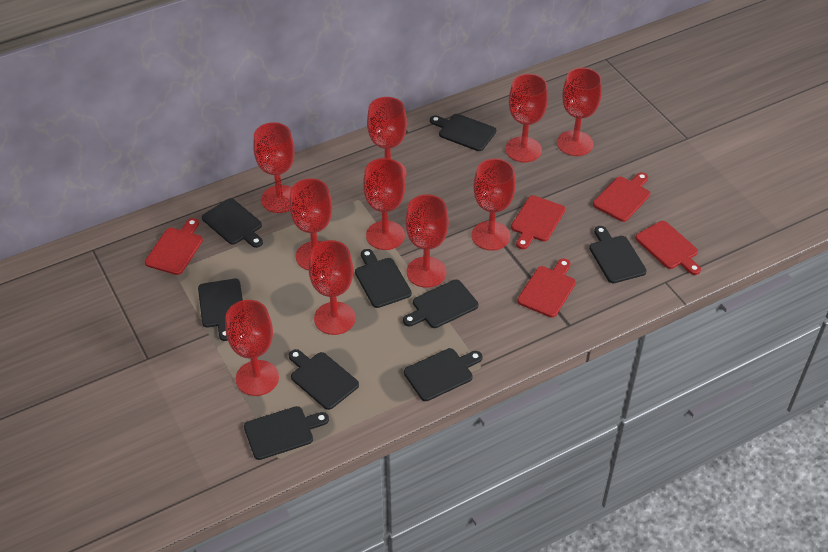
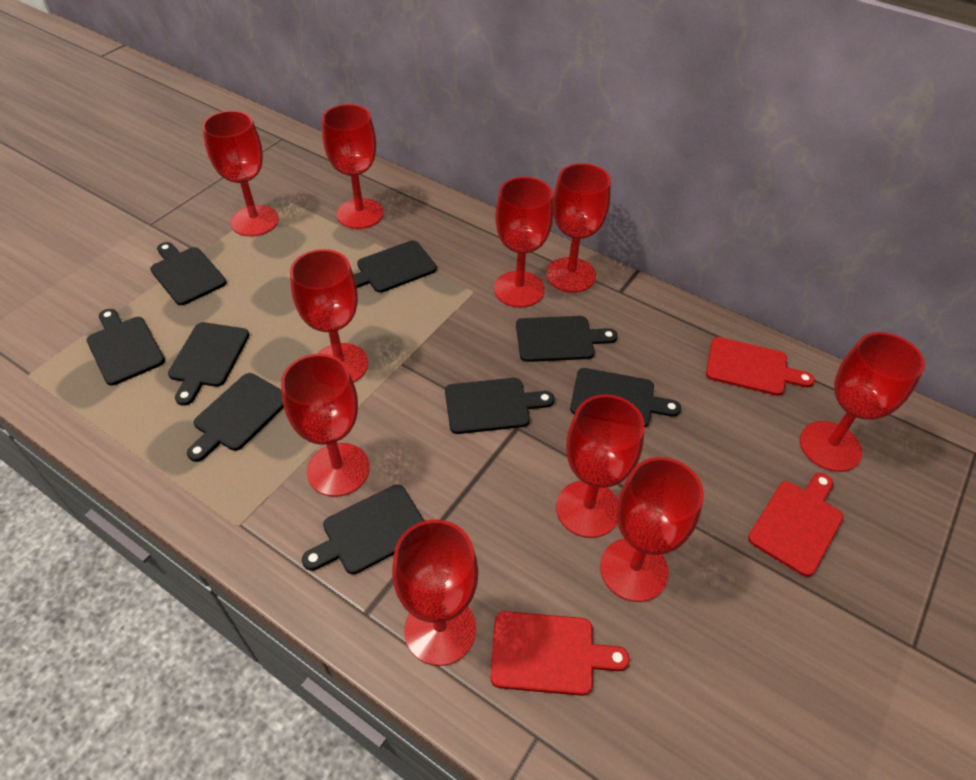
red cutting board: 5 -> 3

